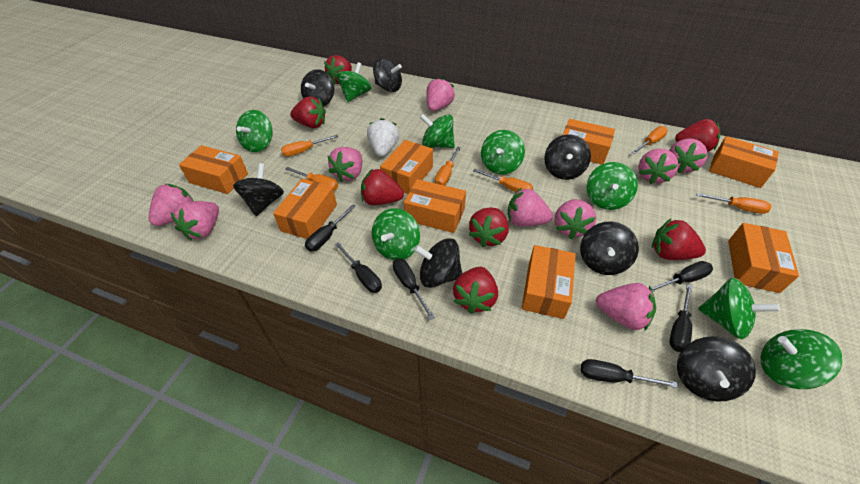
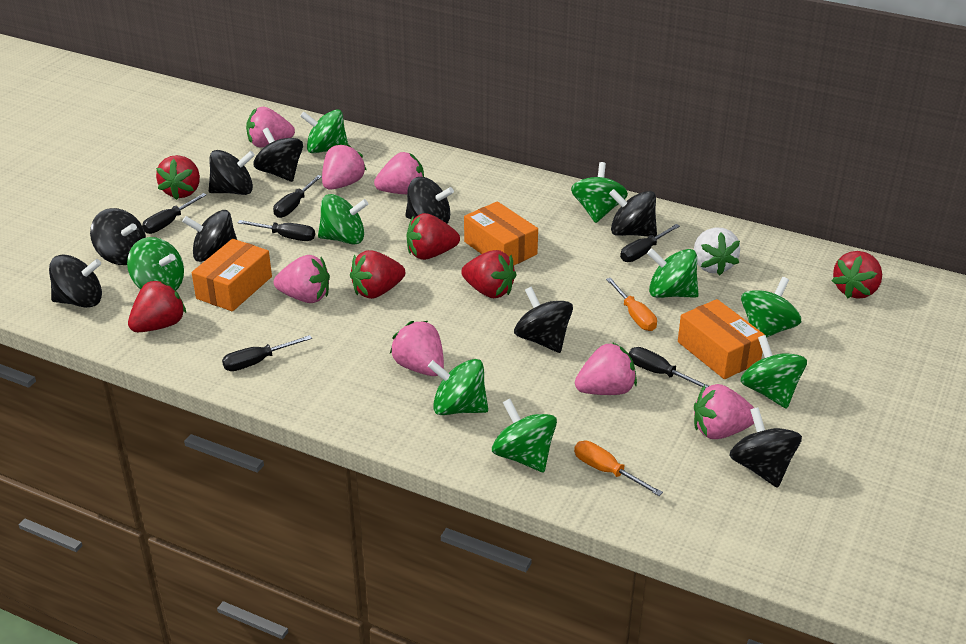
black spinning top: 7 -> 9
green spinning top: 8 -> 9
orange box: 8 -> 3
orange screwdriver: 6 -> 2
pink strawberry: 9 -> 7
red strawberry: 7 -> 6

